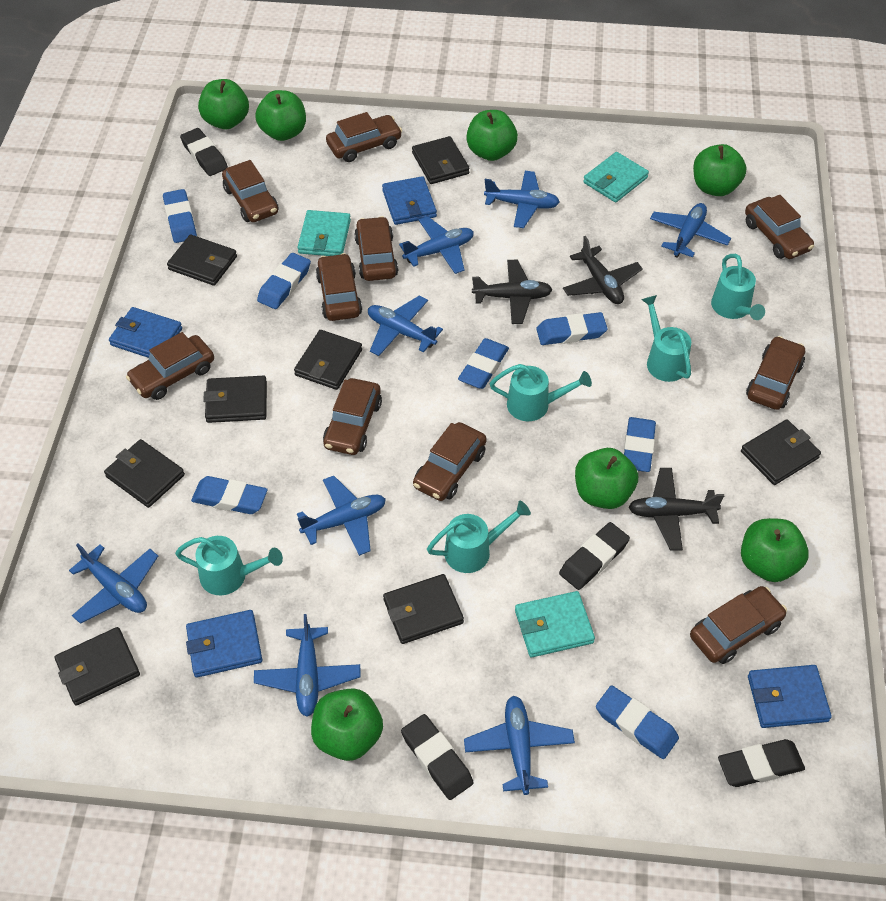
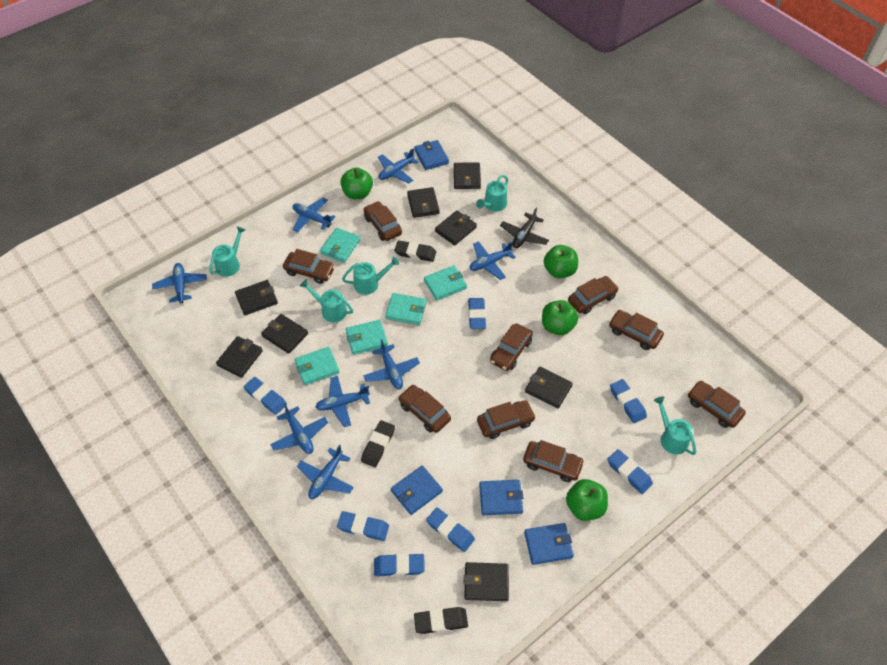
black eraser: 4 -> 3
black plane: 3 -> 1
brown car: 10 -> 9
green apple: 7 -> 4
turquoise wallet: 3 -> 5

